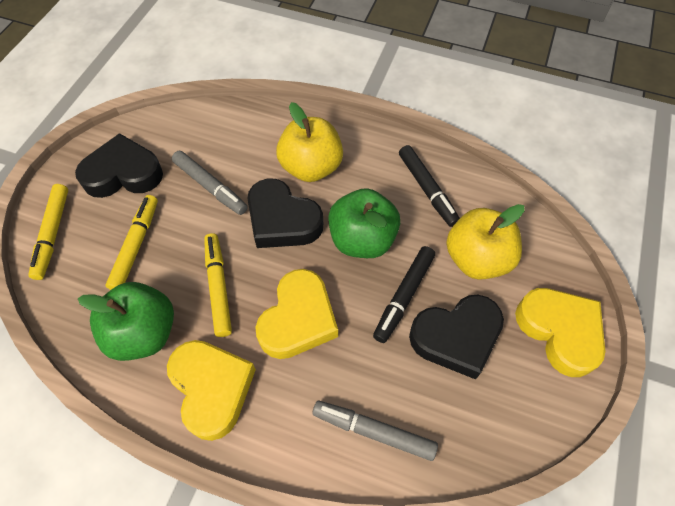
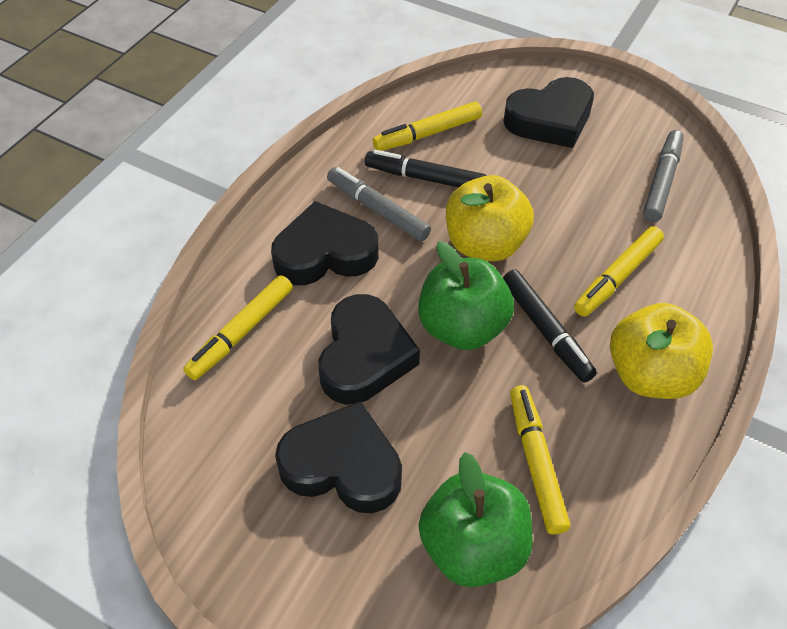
black heart: 3 -> 4
yellow heart: 3 -> 0
yellow marker: 3 -> 4

